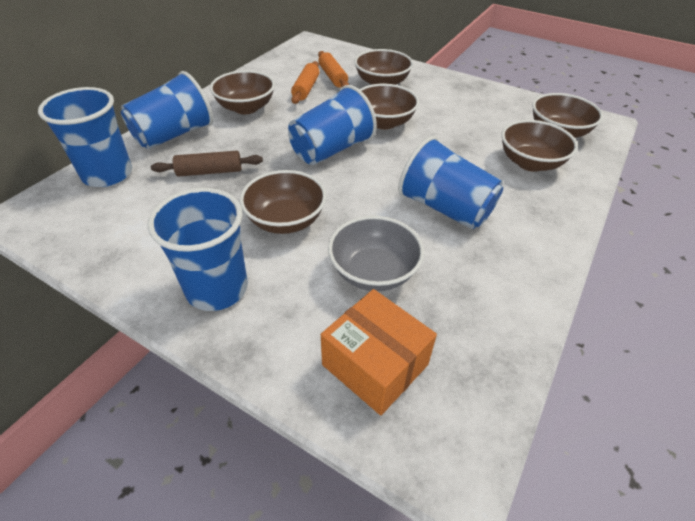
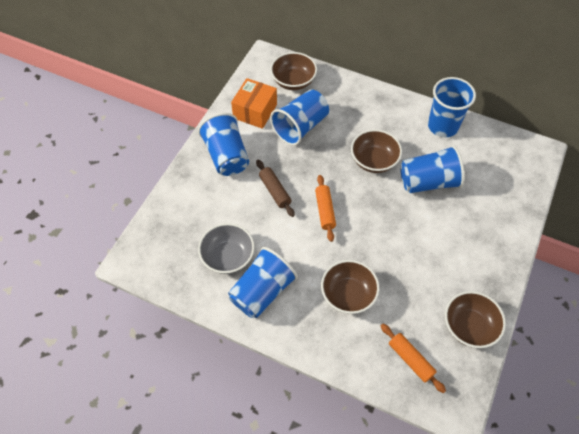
brown bowl: 6 -> 4

